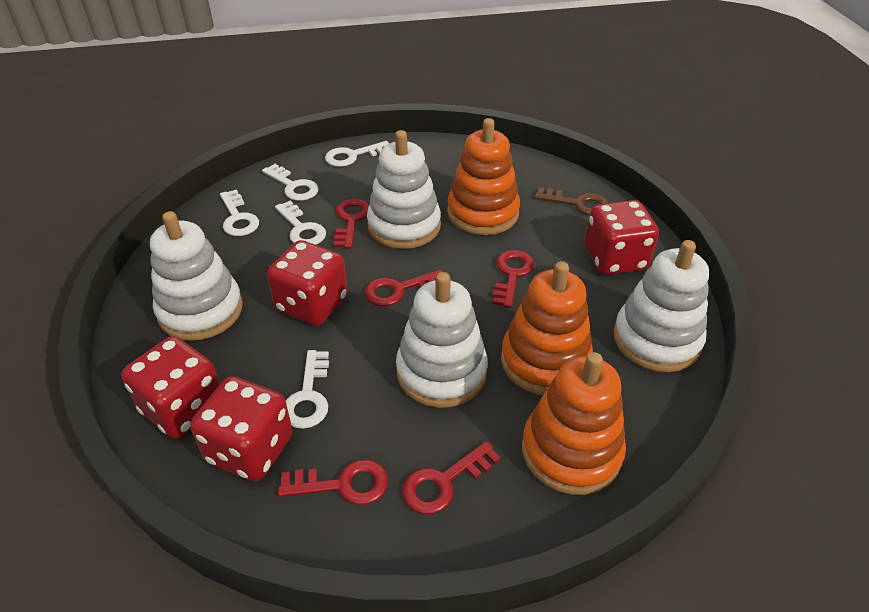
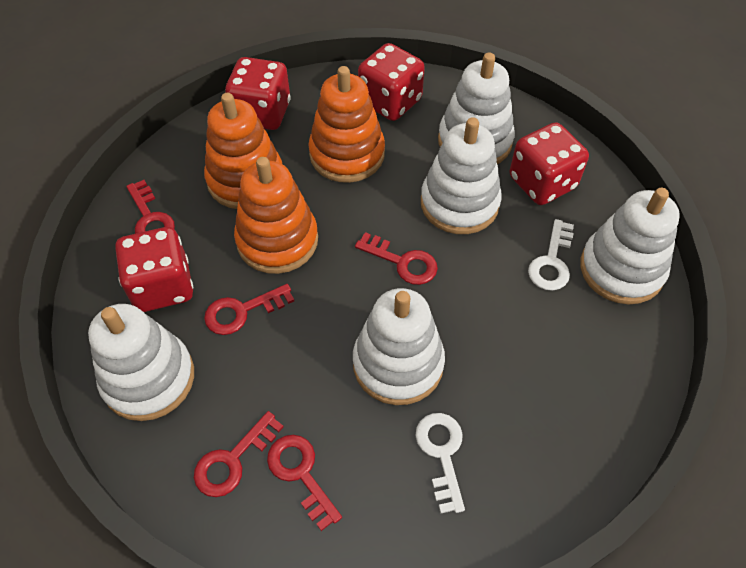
brown key: 1 -> 0
white key: 5 -> 2
white stacking toy: 4 -> 5

